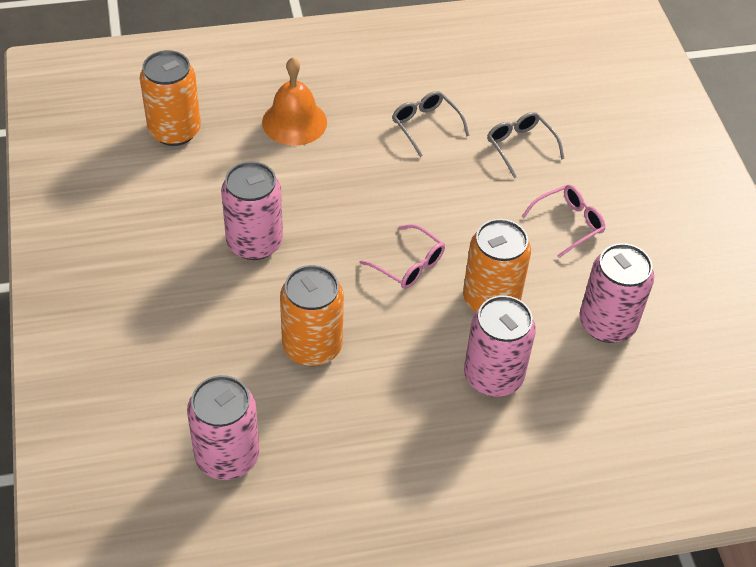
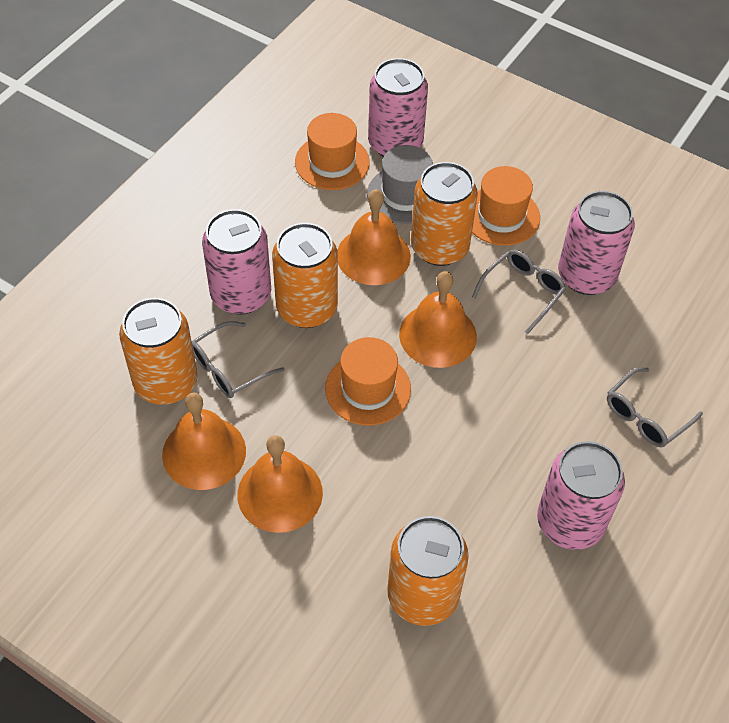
grey glasses: 2 -> 3
grey hat: 0 -> 1
orange bell: 1 -> 4
orange can: 3 -> 4
orange hat: 0 -> 3
pink glasses: 2 -> 0

